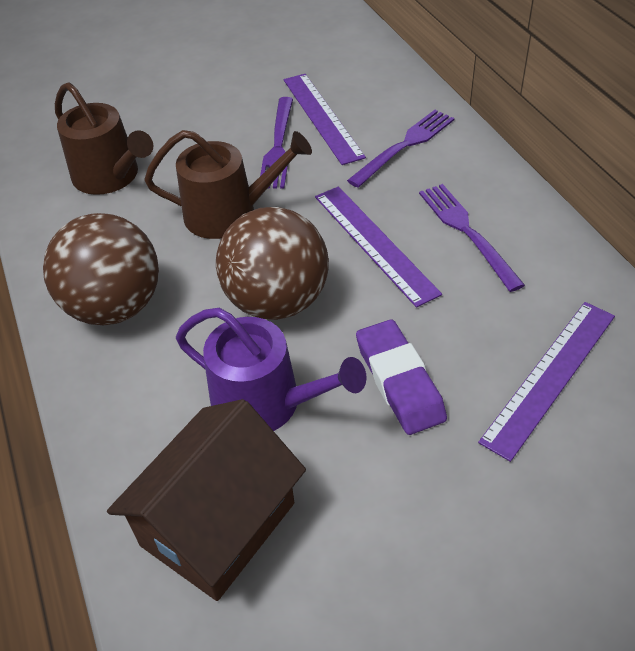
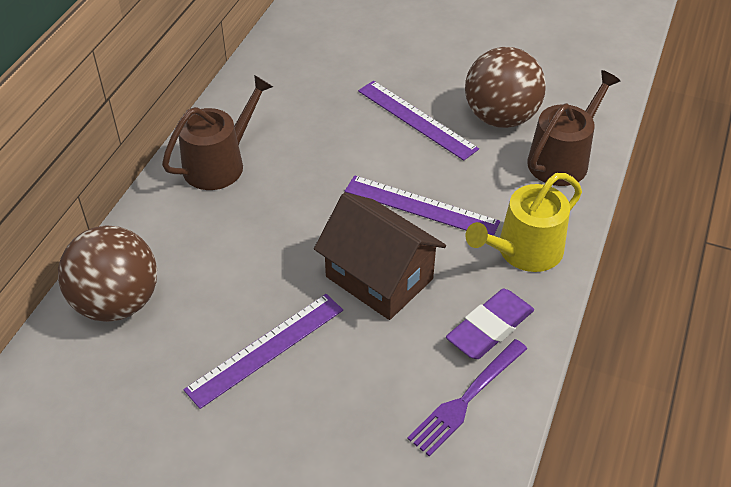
purple fork: 3 -> 1
purple watering can: 1 -> 0
yellow watering can: 0 -> 1

